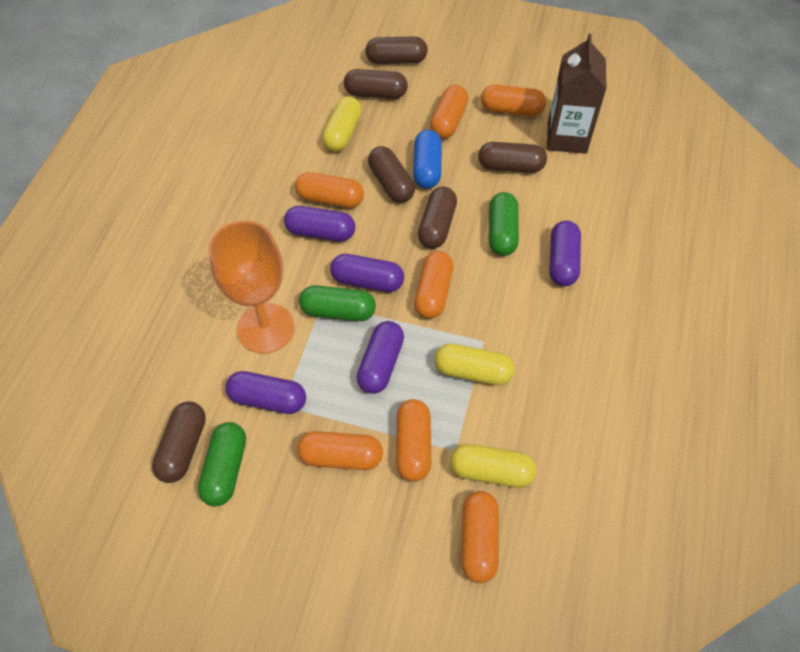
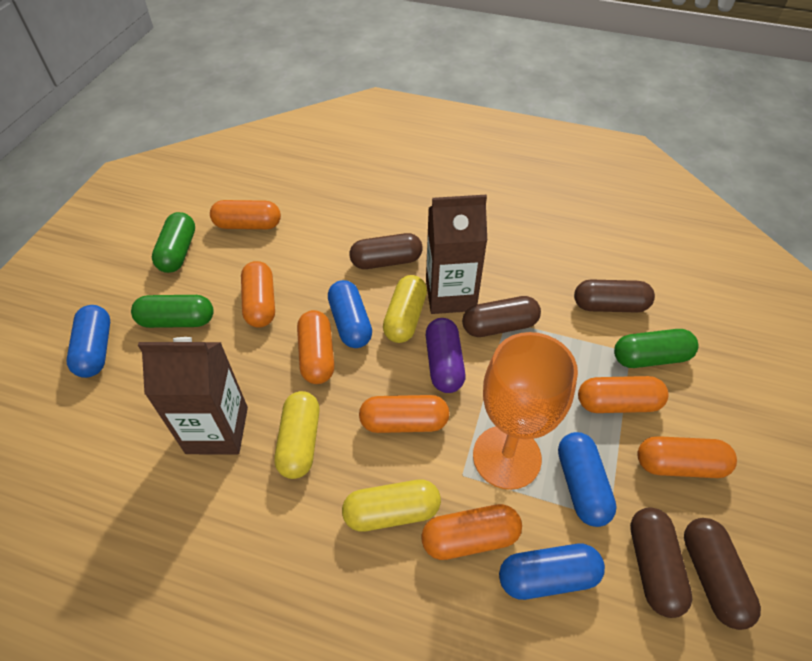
blue capsule: 1 -> 4
brown capsule: 6 -> 5
brown carton: 1 -> 2
purple capsule: 5 -> 1

